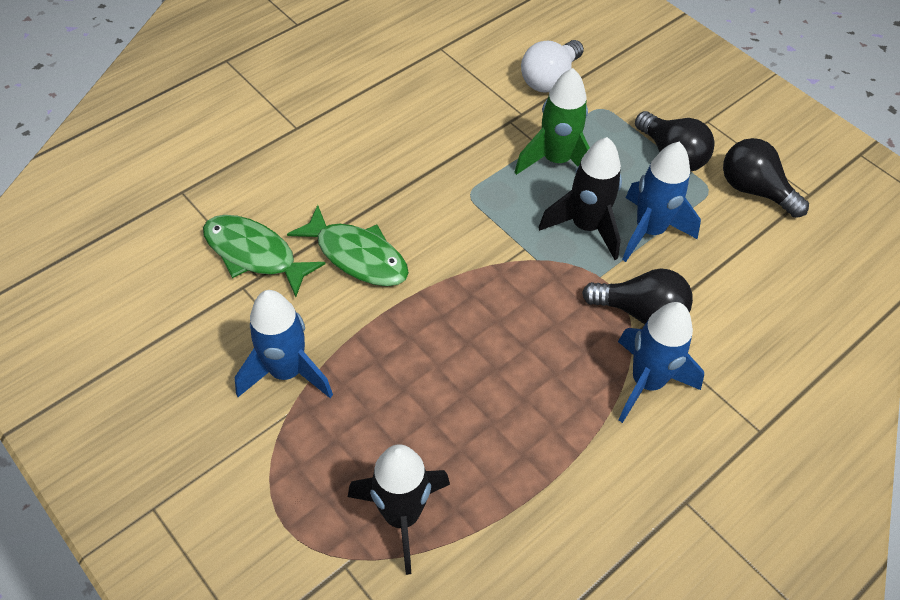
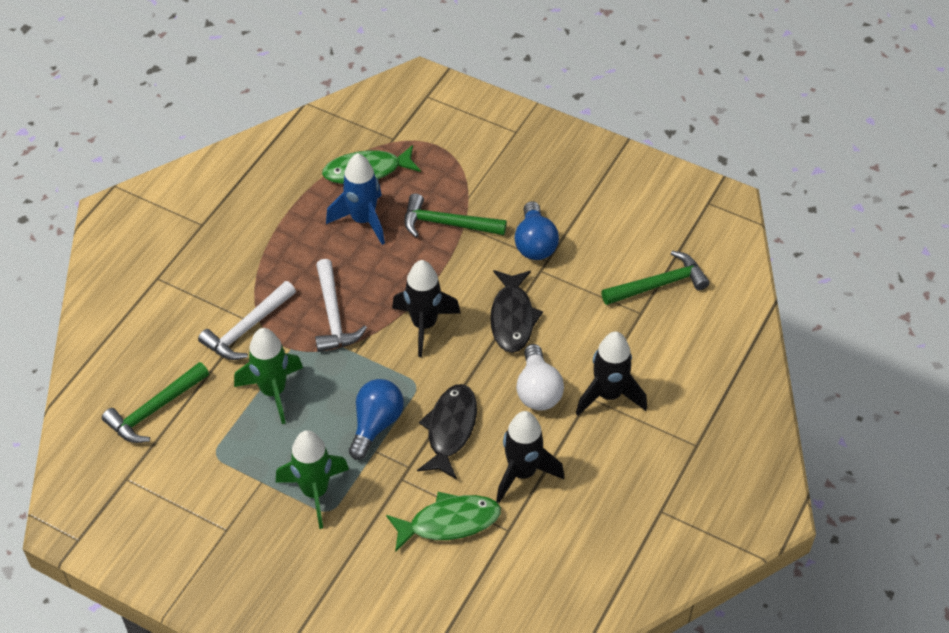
black fish: 0 -> 2
black light bulb: 3 -> 0
black rocket: 2 -> 3
blue light bulb: 0 -> 2
blue rocket: 3 -> 1
green hammer: 0 -> 3
green rocket: 1 -> 2
white hammer: 0 -> 2

